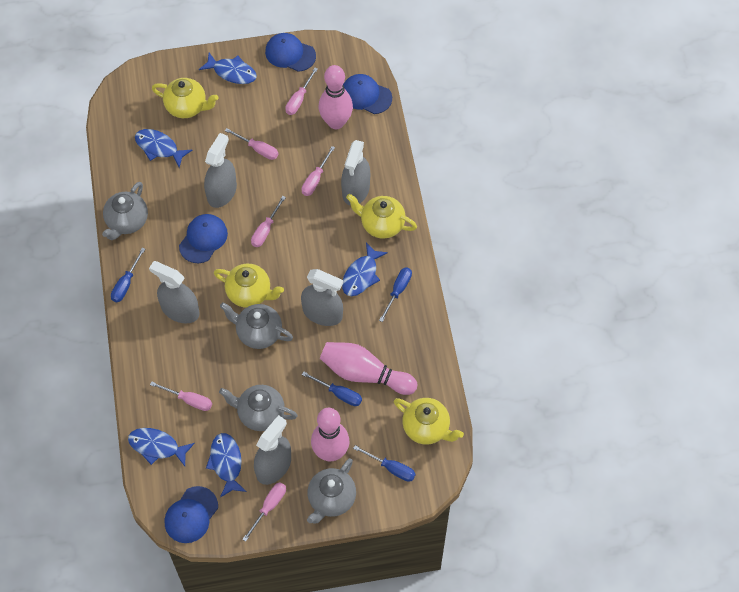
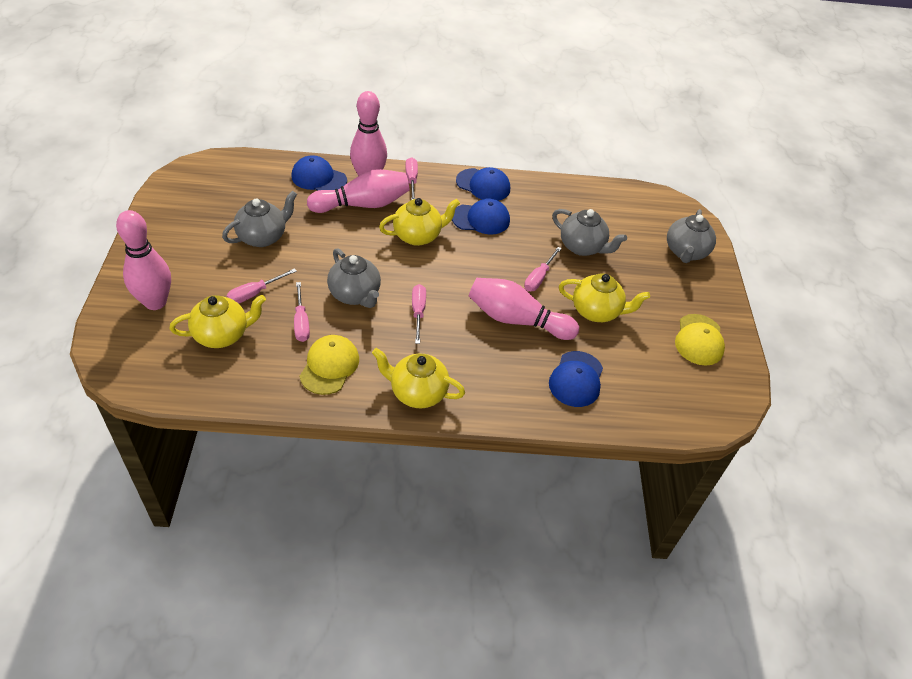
blue fish: 5 -> 0
blue screwdriver: 4 -> 0
grey spray bottle: 5 -> 0
pink bowling pin: 3 -> 4
pink screwdriver: 6 -> 5
yellow cap: 0 -> 2

